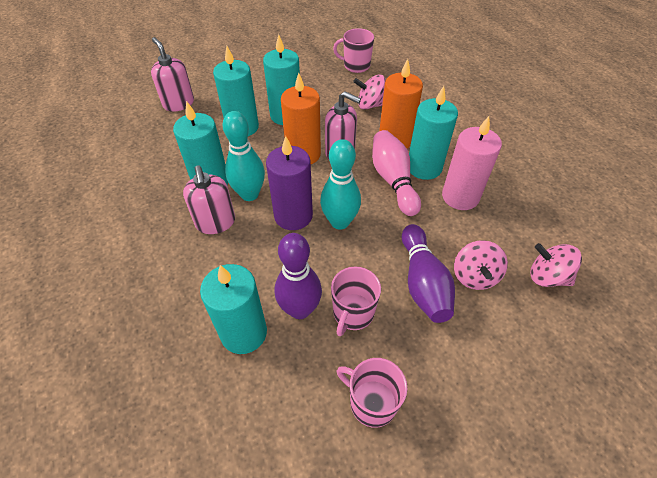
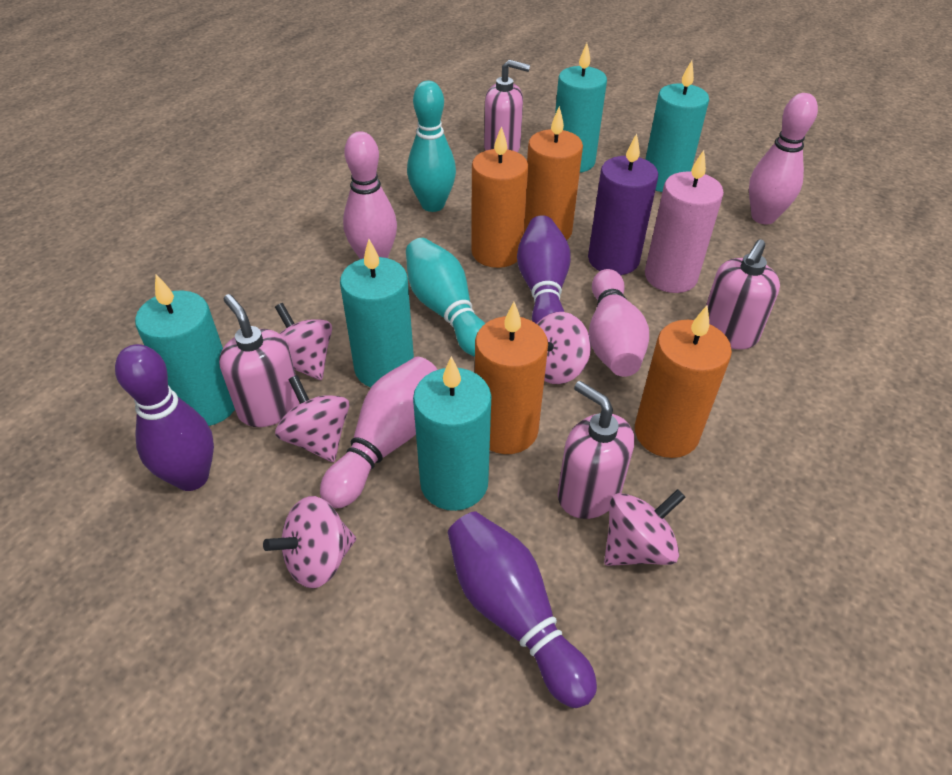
orange candle: 2 -> 4
pink bowling pin: 1 -> 4
pink mug: 3 -> 0
pink soap dispenser: 3 -> 4
pink spinning top: 3 -> 5
purple bowling pin: 2 -> 3

